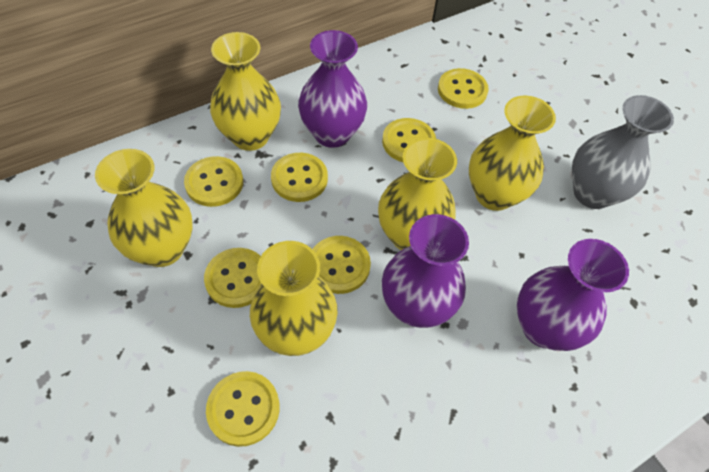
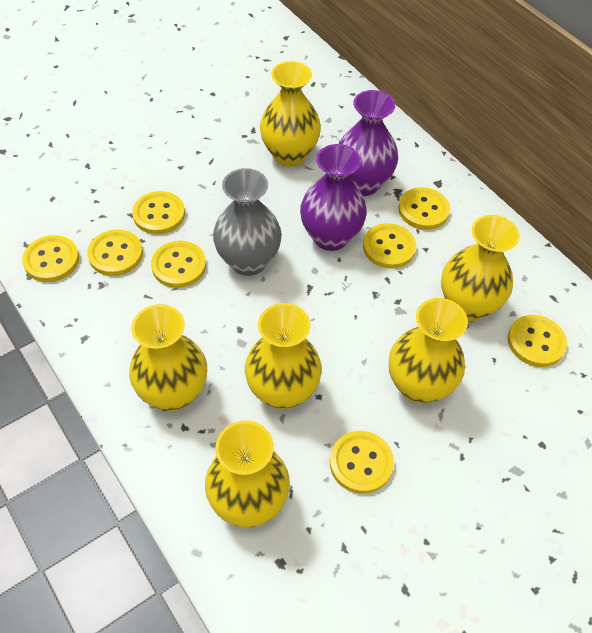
purple vase: 3 -> 2
yellow button: 7 -> 8
yellow vase: 5 -> 6

